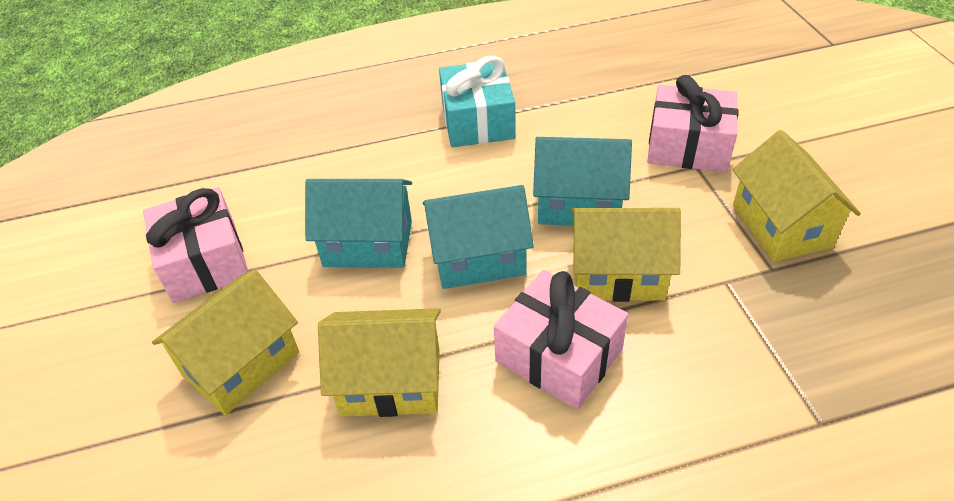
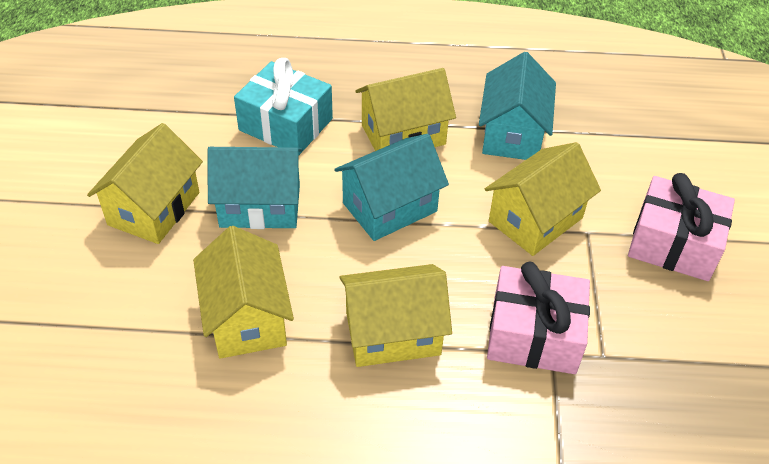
pink gift: 3 -> 2
yellow house: 4 -> 5

